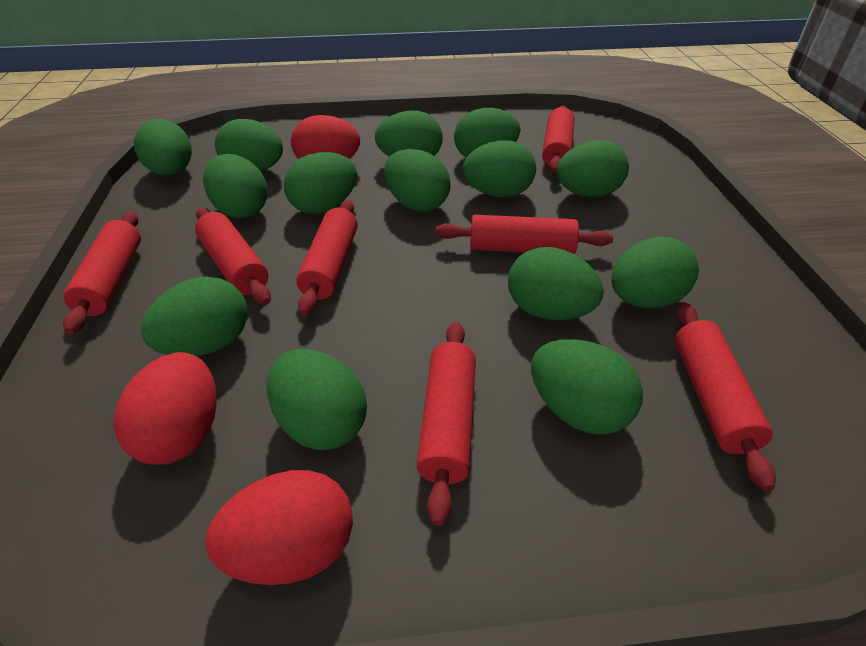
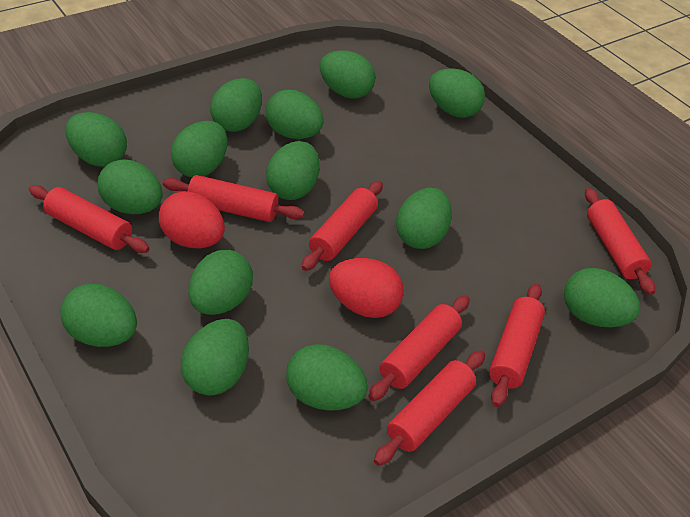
red egg: 3 -> 2

